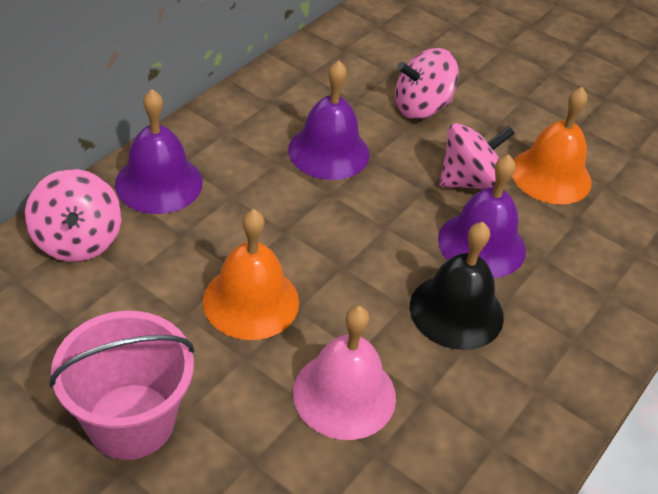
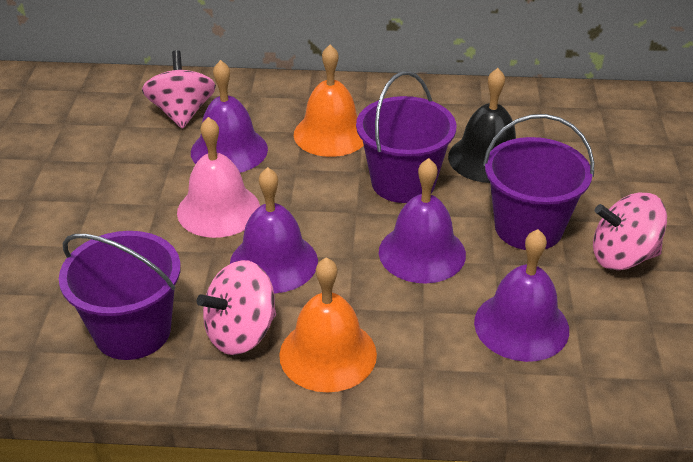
pink bucket: 1 -> 0
purple bell: 3 -> 4
purple bucket: 0 -> 3

